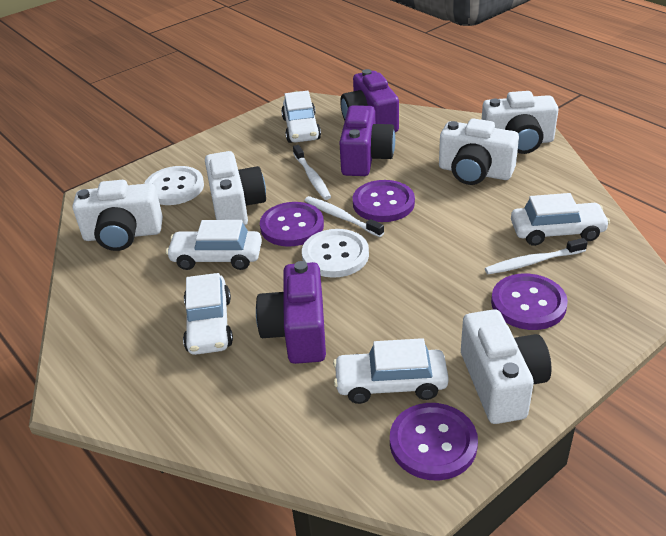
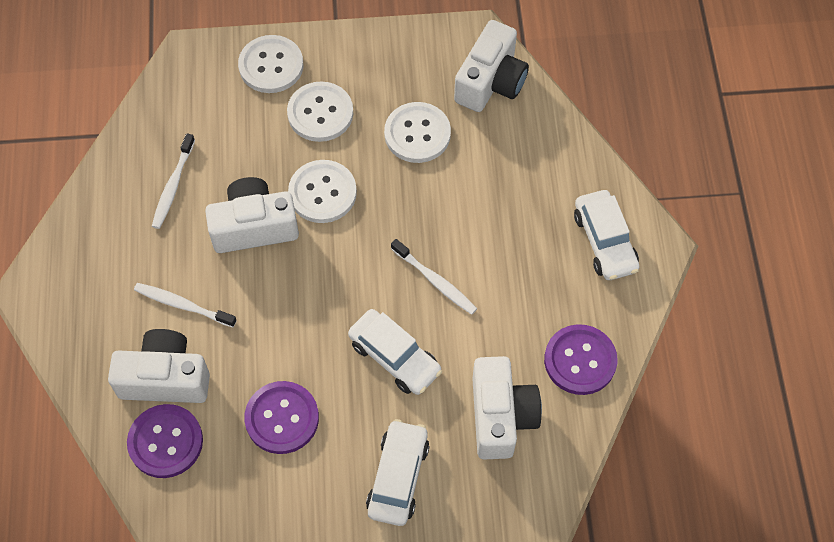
purple button: 4 -> 3
purple camera: 3 -> 0
white button: 2 -> 4
white camera: 5 -> 4
white car: 5 -> 3

